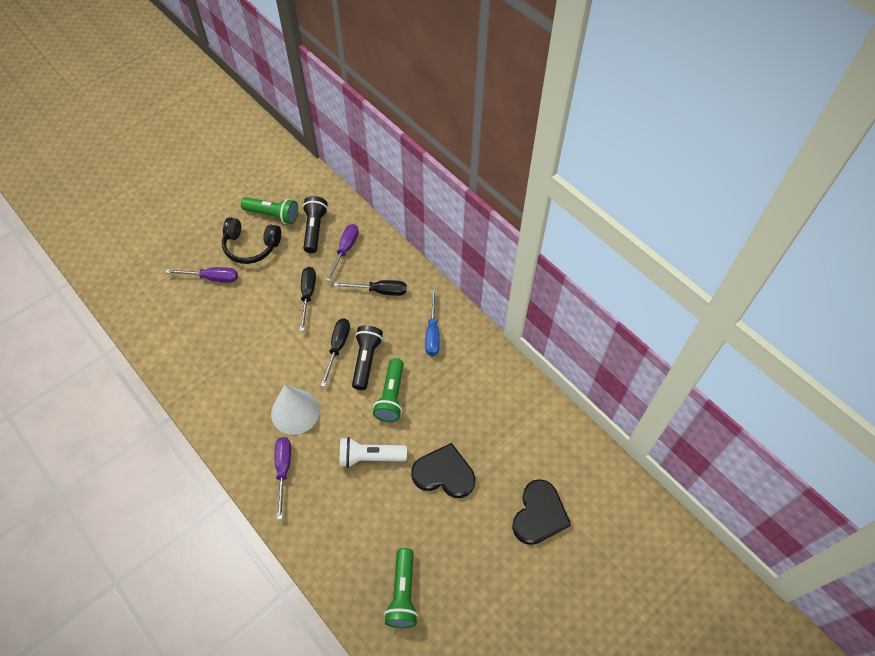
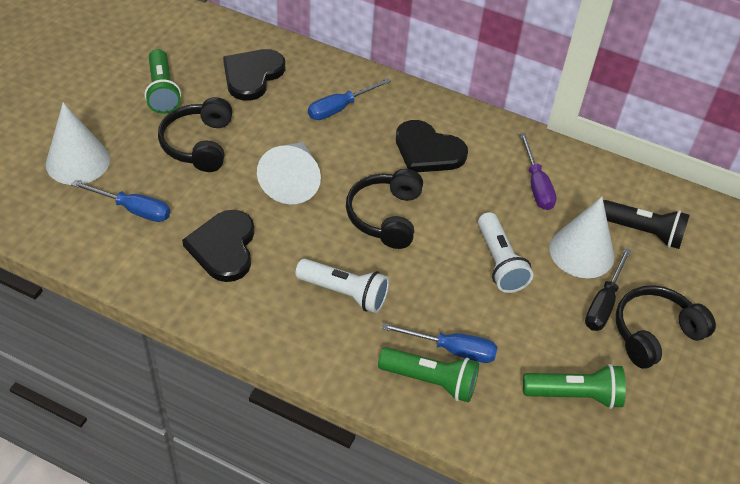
black flashlight: 2 -> 1
black headphones: 1 -> 3
black heart: 2 -> 3
black screwdriver: 3 -> 1
blue screwdriver: 1 -> 3
purple screwdriver: 3 -> 1
white cone: 1 -> 3
white flashlight: 1 -> 2

